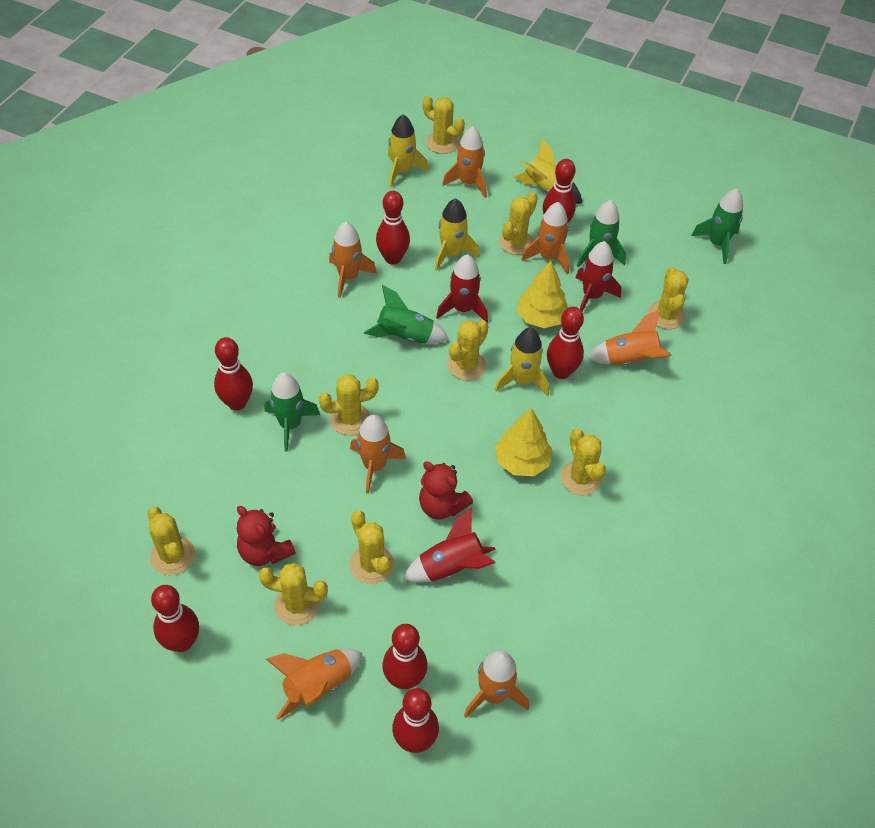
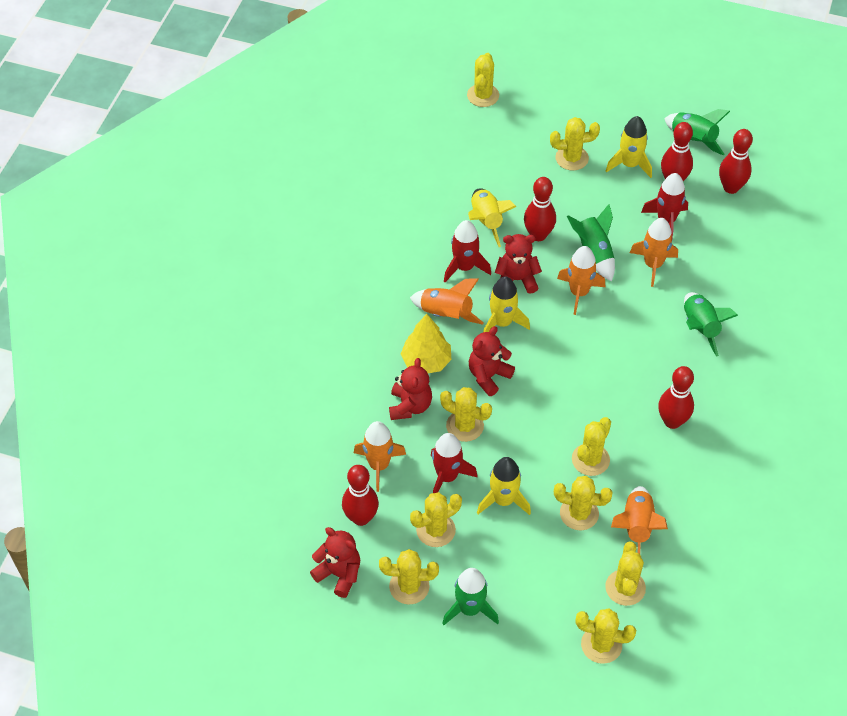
orange rocket: 7 -> 5
red bowling pin: 7 -> 5
red teddy bear: 2 -> 4
yellow tree: 2 -> 1

